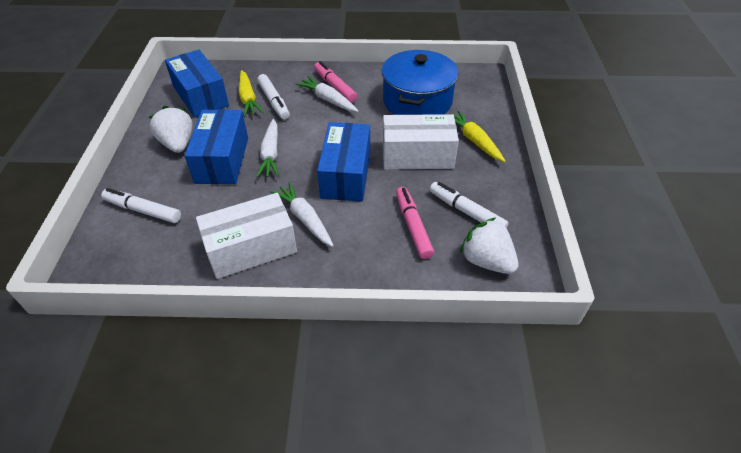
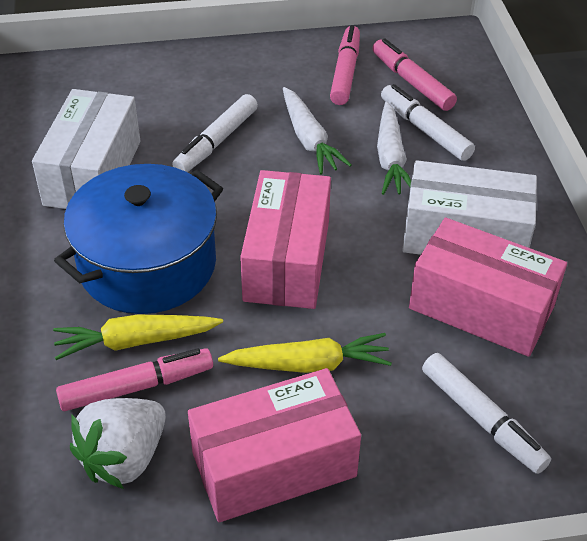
blue box: 3 -> 0
pink box: 0 -> 3
pink marker: 2 -> 3
white carrot: 3 -> 2
white strawberry: 2 -> 1

